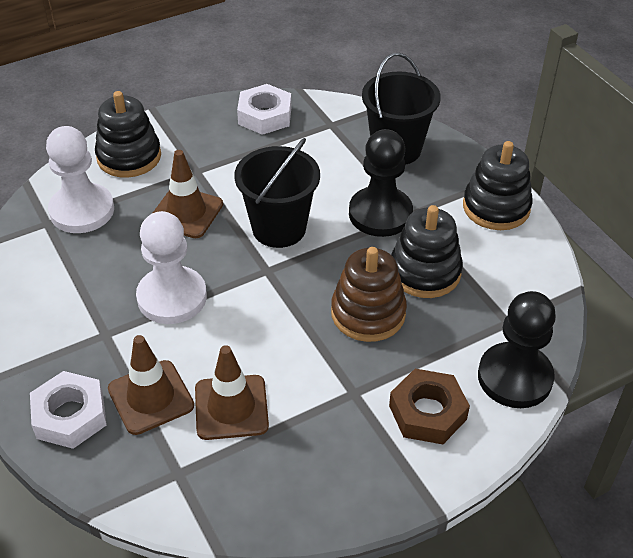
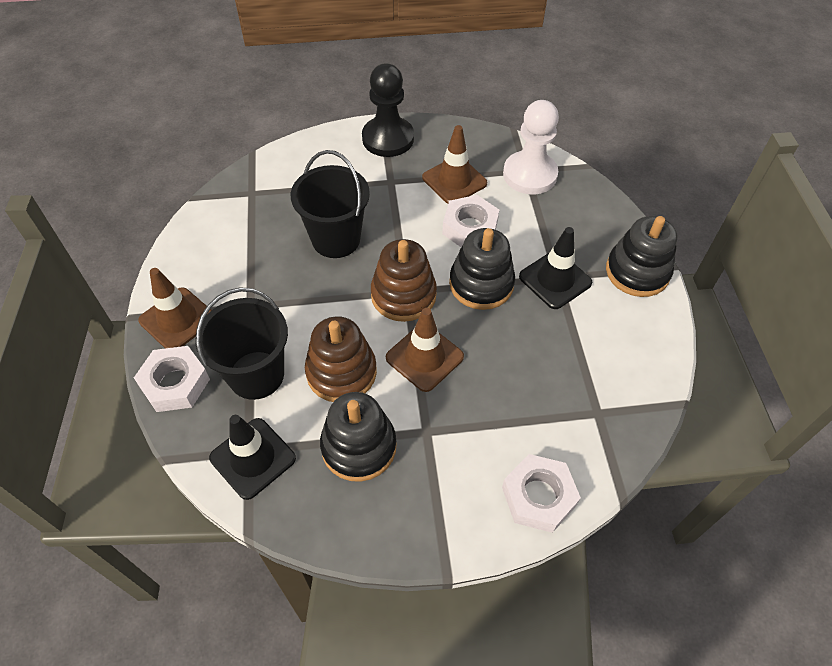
black pawn: 2 -> 1
black traffic cone: 0 -> 2
brown nut: 1 -> 0
brown stacking toy: 1 -> 2
white nut: 2 -> 3
white pawn: 2 -> 1

